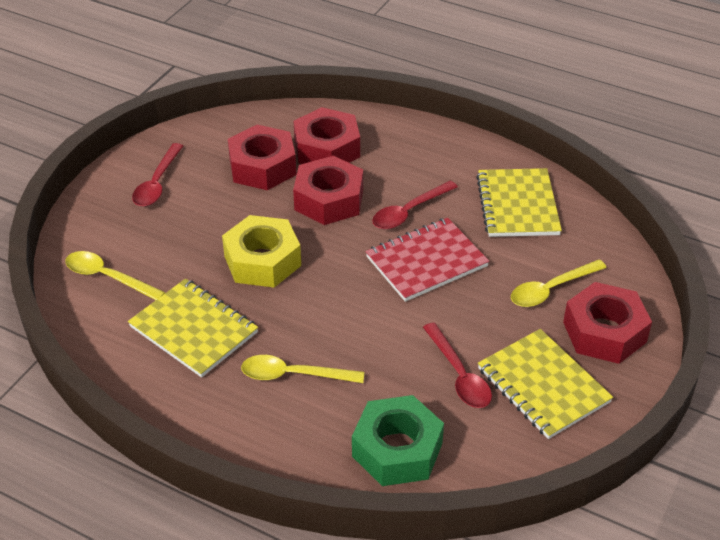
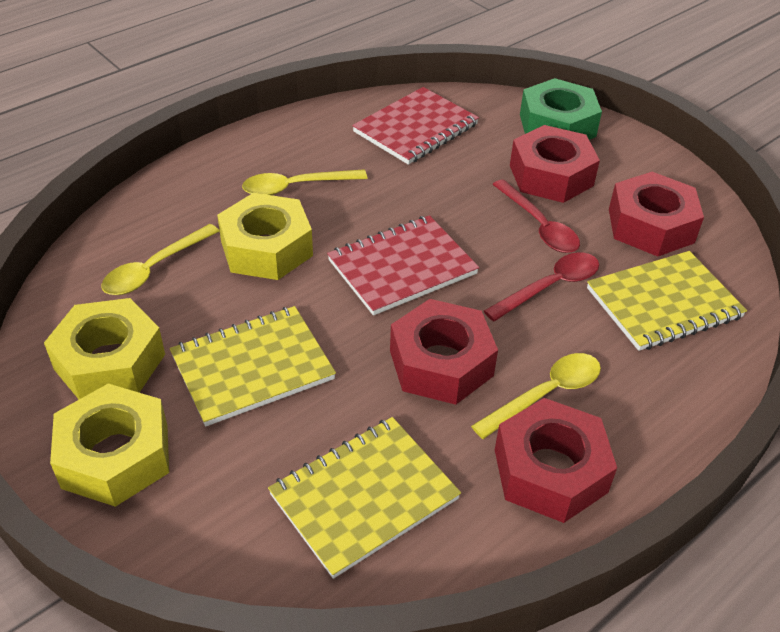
red notebook: 1 -> 2
red spoon: 3 -> 2
yellow nut: 1 -> 3

